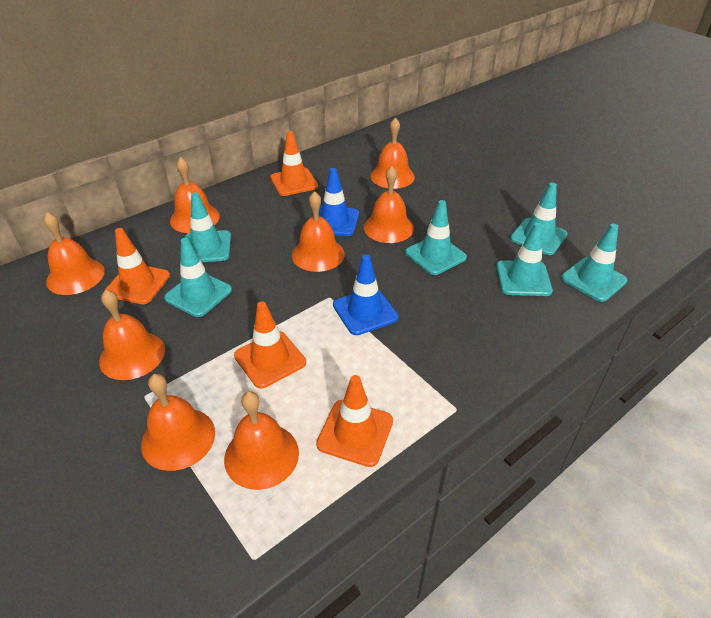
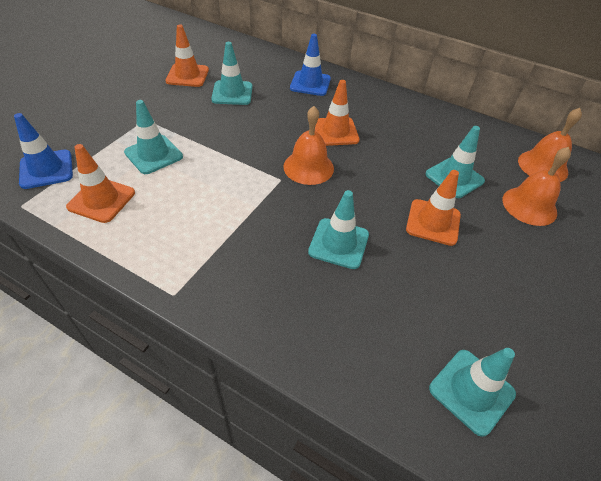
orange bell: 8 -> 3
turquoise traffic cone: 6 -> 5

